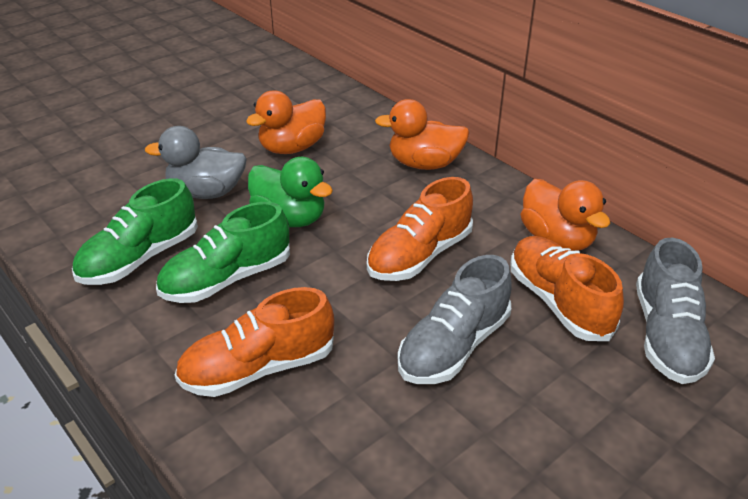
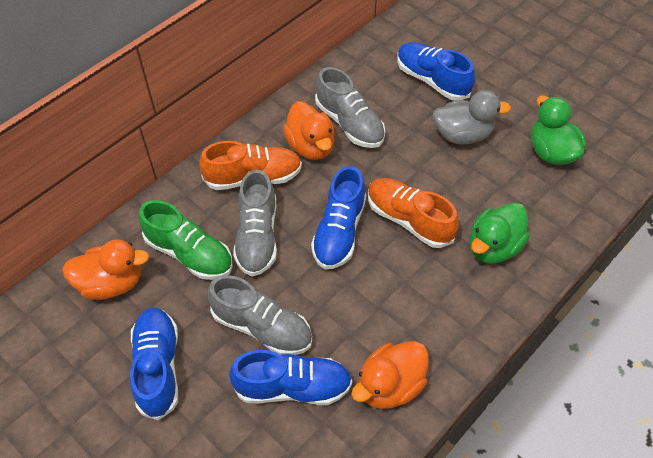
blue shoe: 0 -> 4
green duck: 1 -> 2
green shoe: 2 -> 1
grey shoe: 2 -> 3
orange shoe: 3 -> 2

